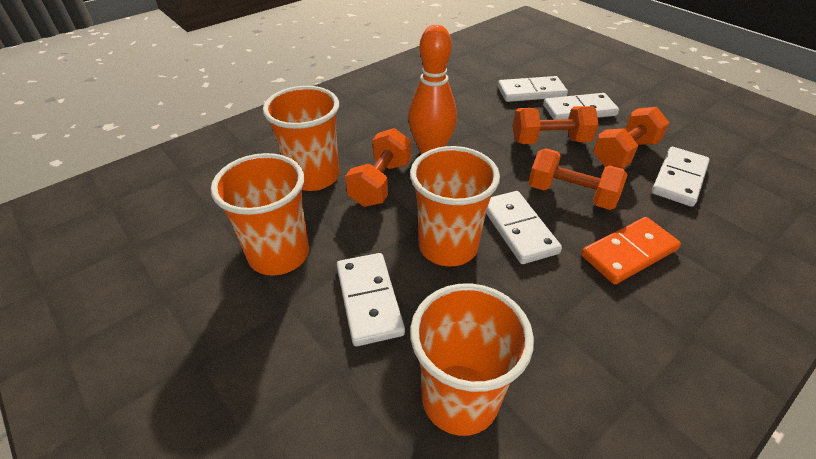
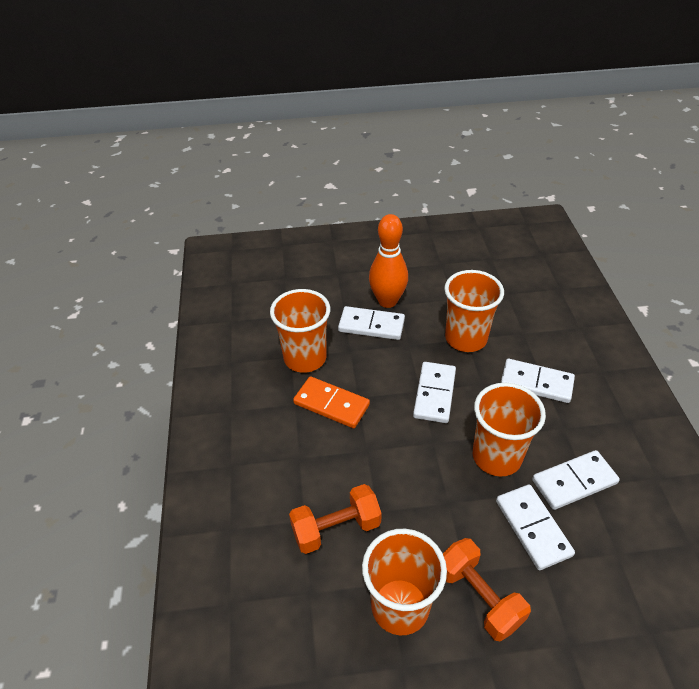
orange dumbbell: 4 -> 2

